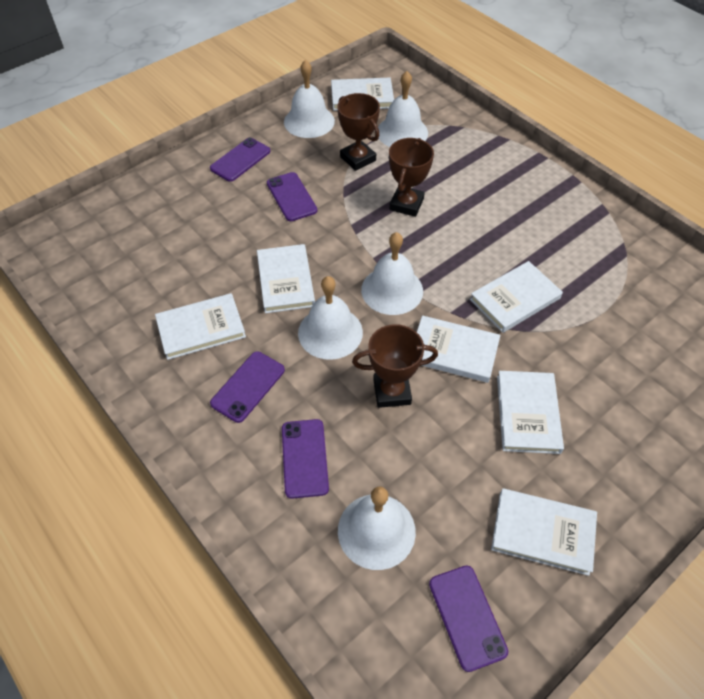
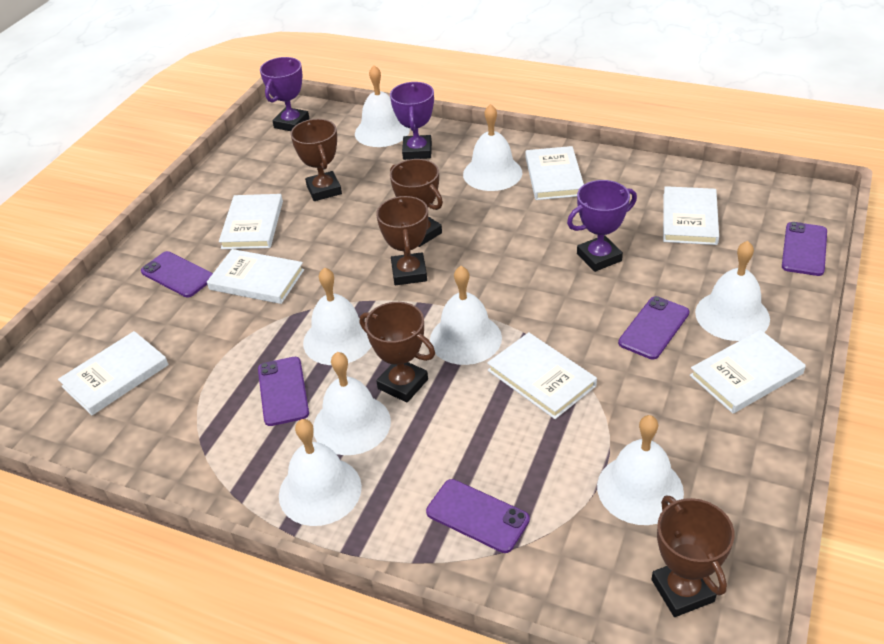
brown trophy: 3 -> 5
purple trophy: 0 -> 3
white bell: 5 -> 8

